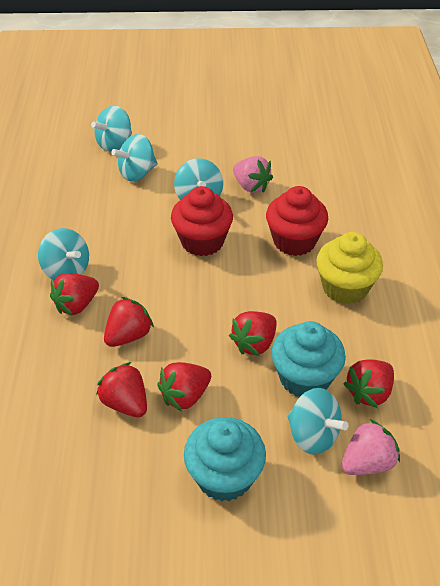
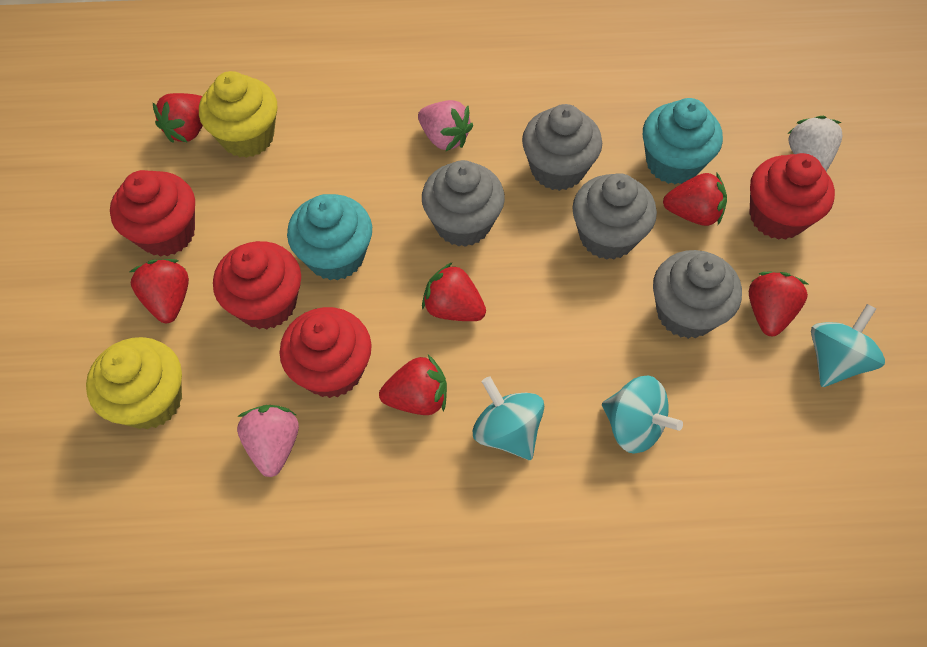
grey cupcake: 0 -> 4
red cupcake: 2 -> 4
turquoise spinning top: 5 -> 3
white strawberry: 0 -> 1
yellow cupcake: 1 -> 2

